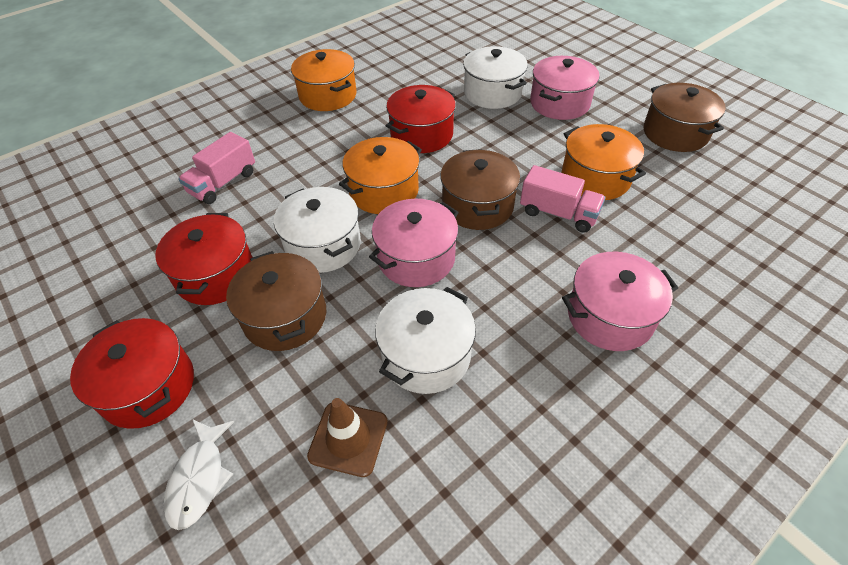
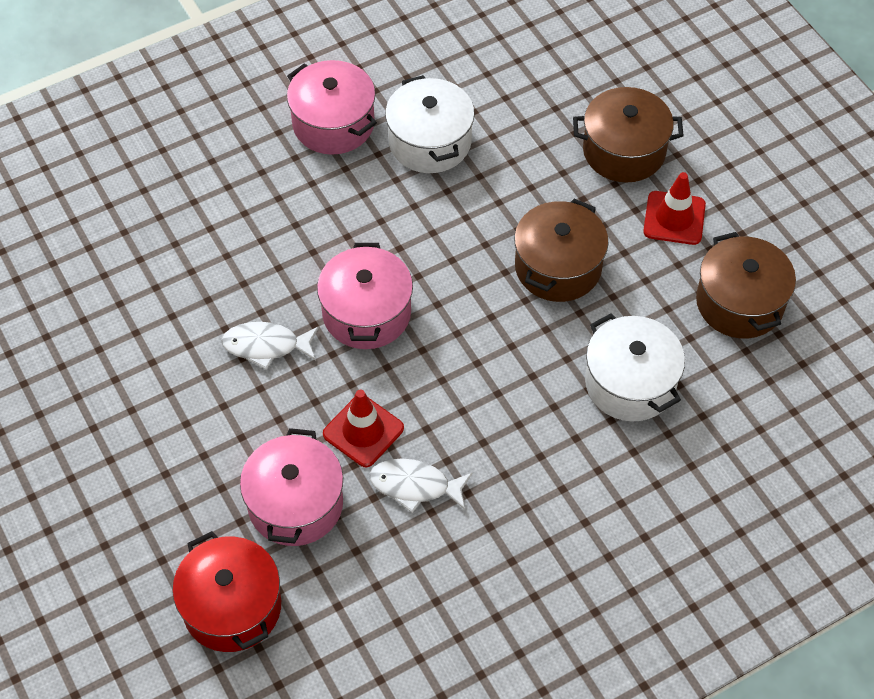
brown traffic cone: 1 -> 0
orange pot: 3 -> 0
pink truck: 2 -> 0
red pot: 3 -> 1
red traffic cone: 0 -> 2
white fish: 1 -> 2
white pot: 3 -> 2

